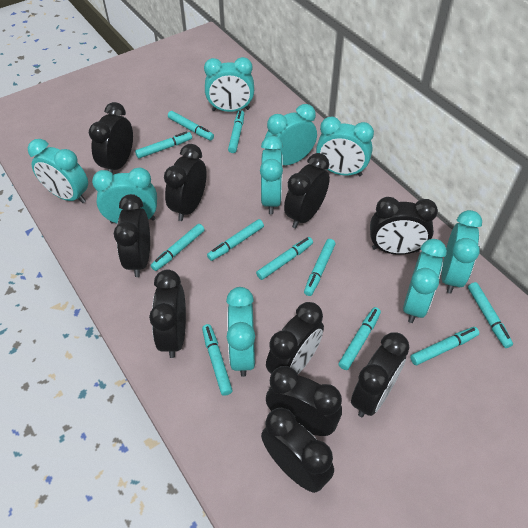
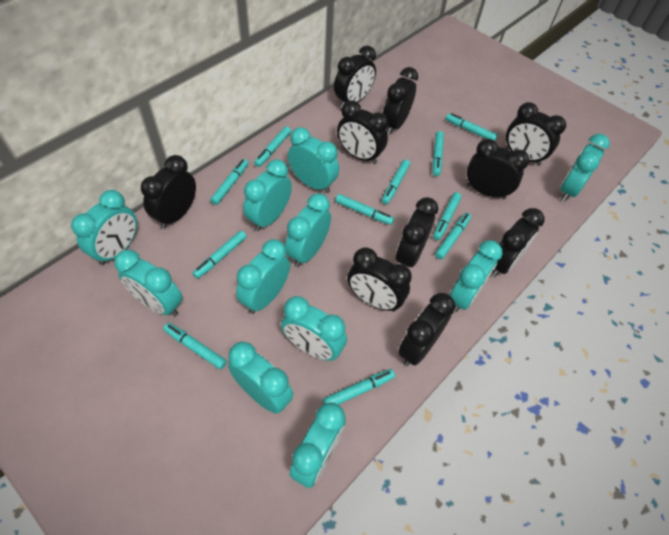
turquoise clock: 9 -> 11

